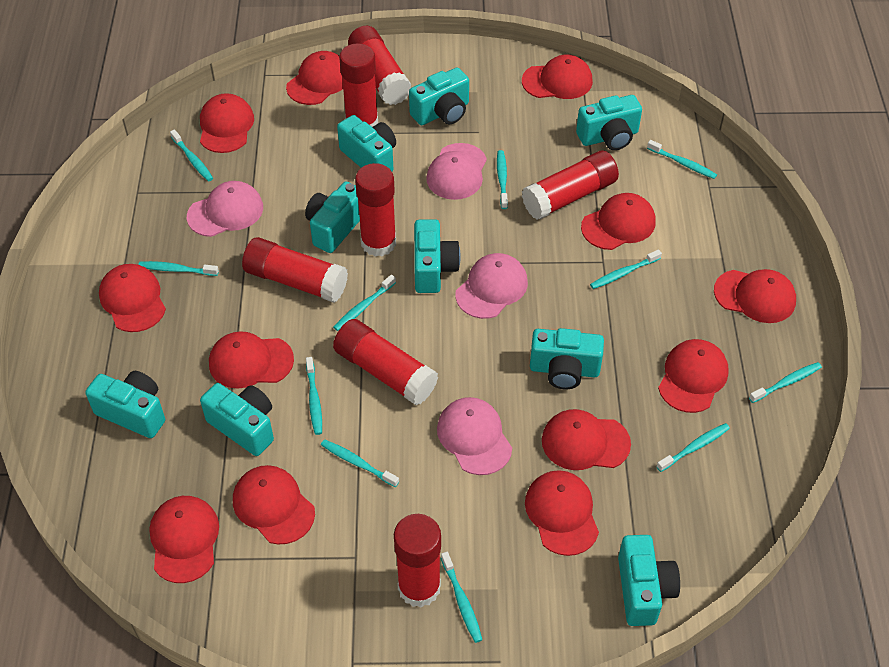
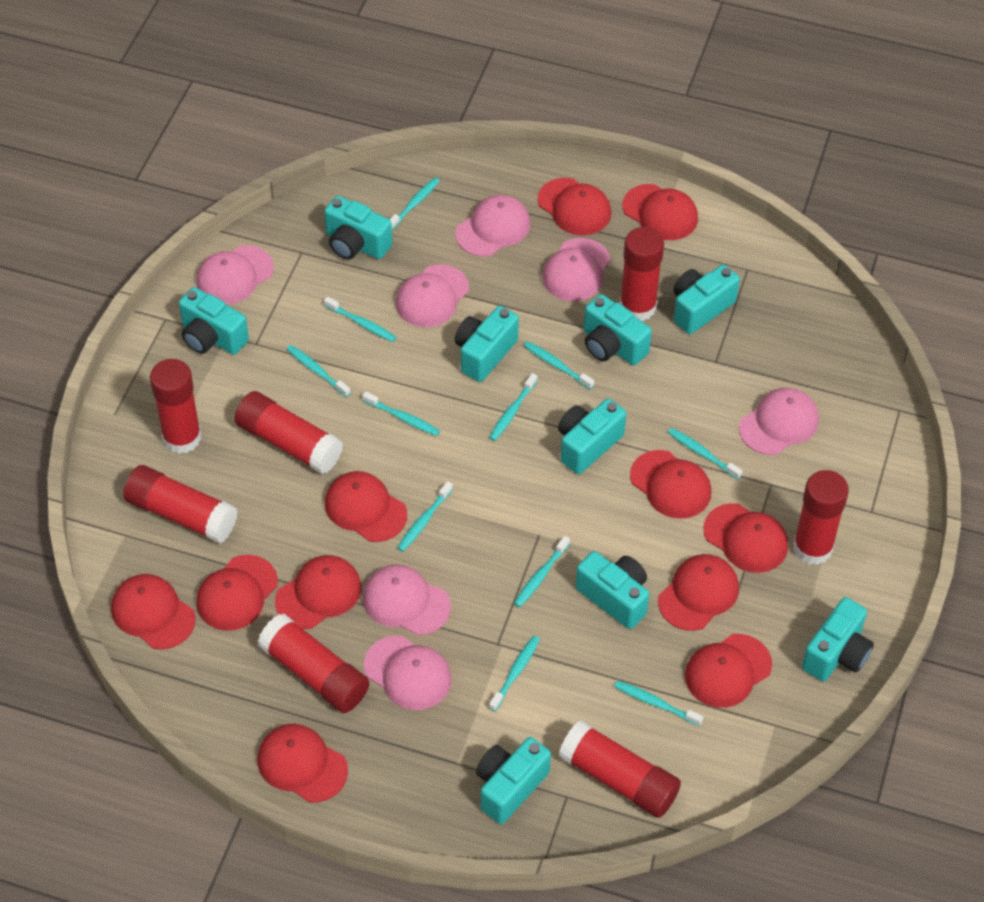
pink cap: 4 -> 7
red cap: 12 -> 11

